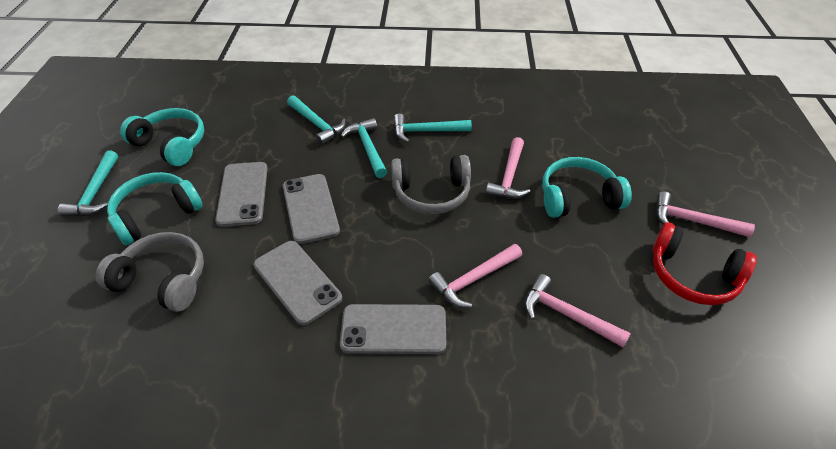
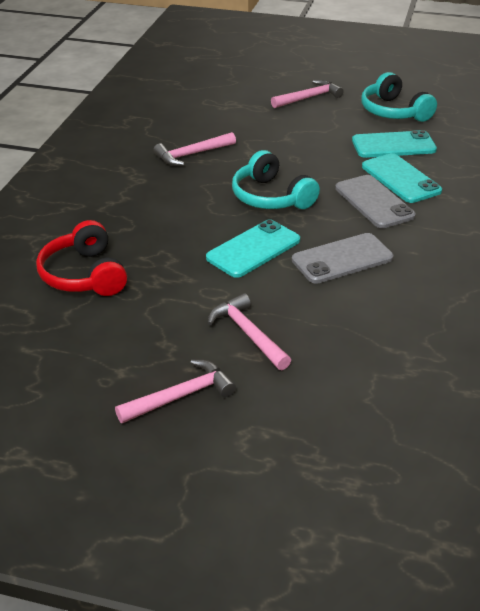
grey headphones: 2 -> 0
grey phone: 4 -> 2
turquoise hammer: 4 -> 0
turquoise headphones: 3 -> 2
turquoise phone: 0 -> 3

